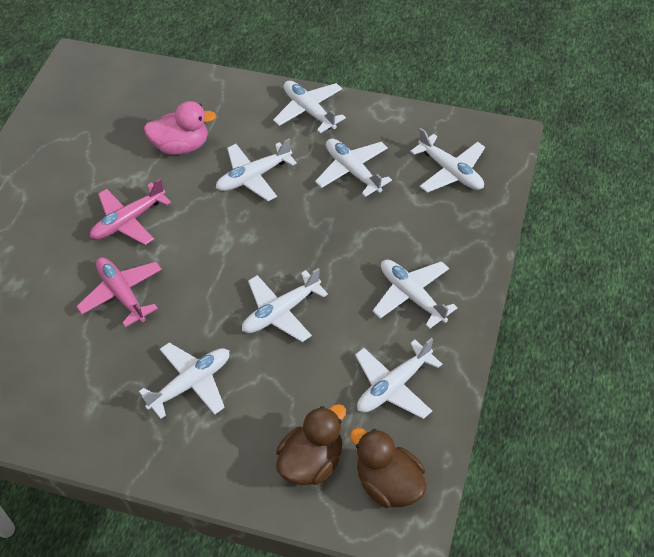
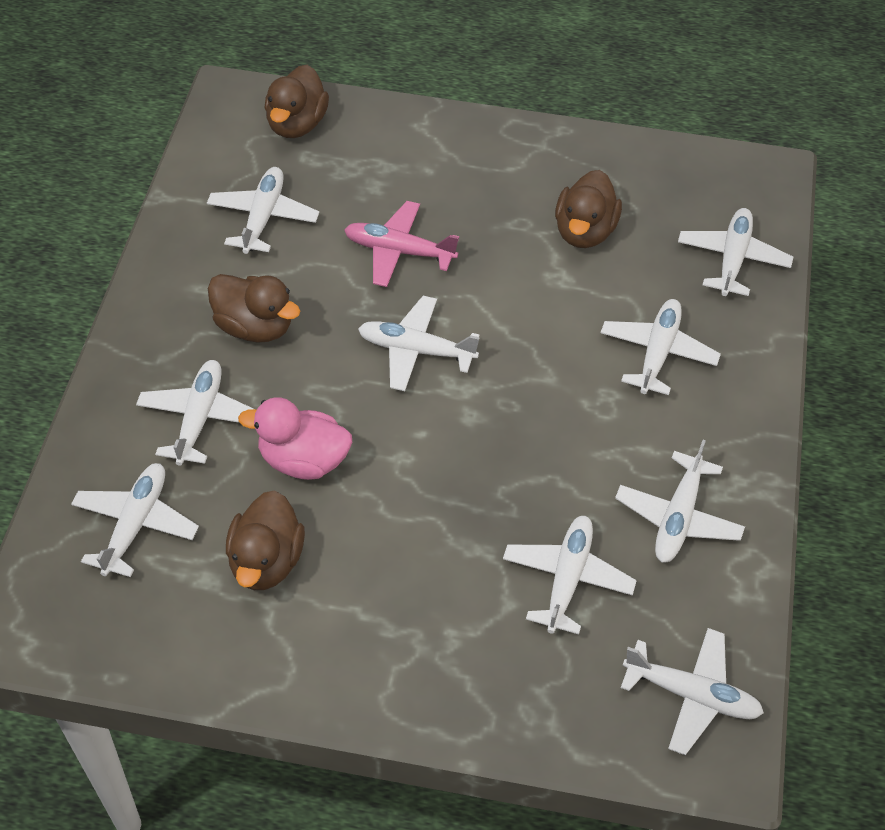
brown duck: 2 -> 4
pink plane: 2 -> 1
white plane: 8 -> 9

